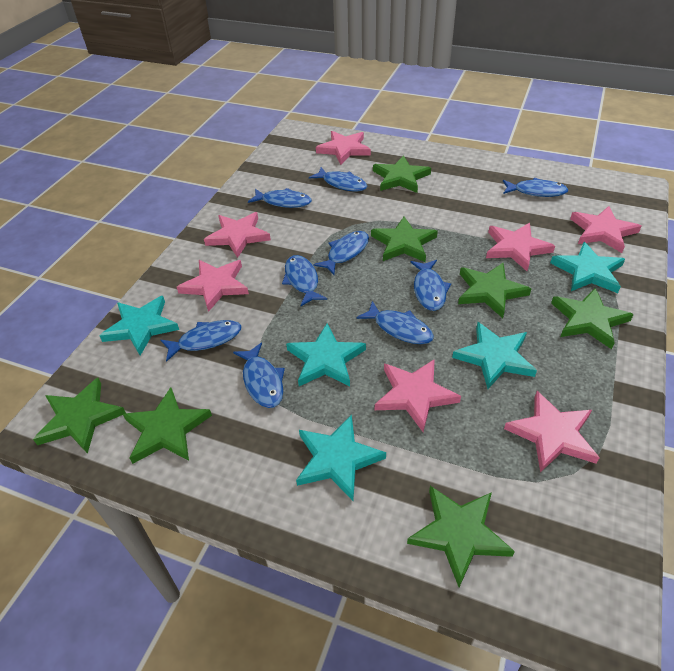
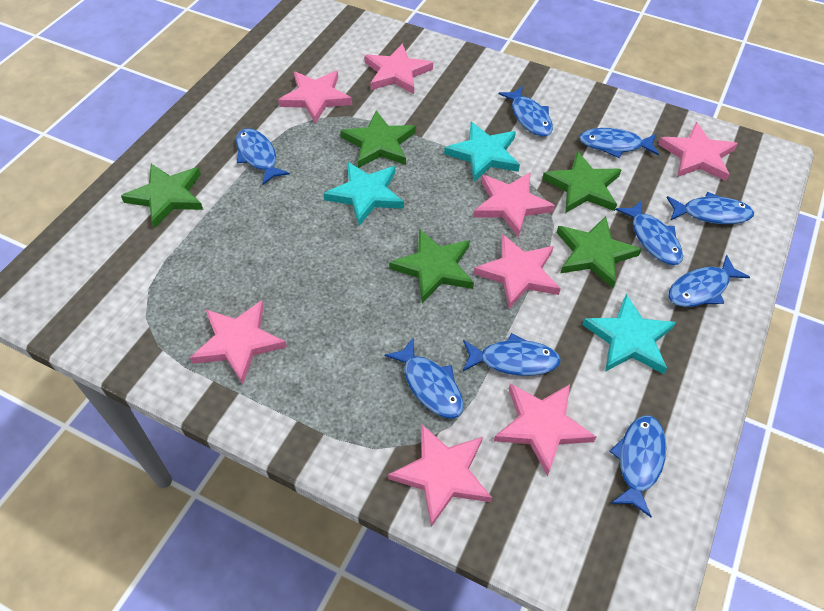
green star: 7 -> 5
pink star: 7 -> 8
turquoise star: 5 -> 3

